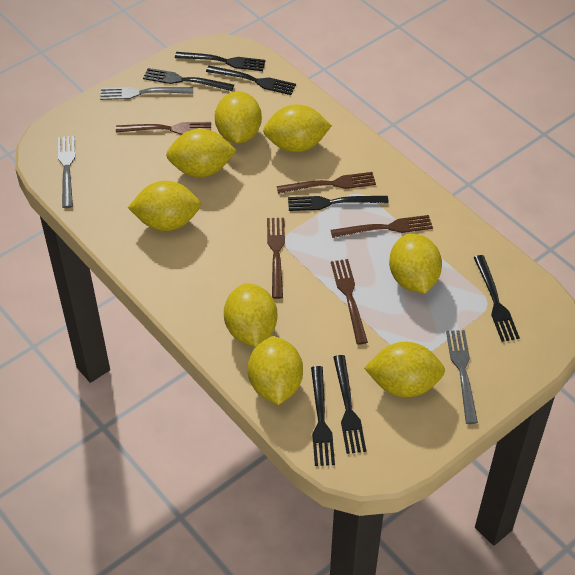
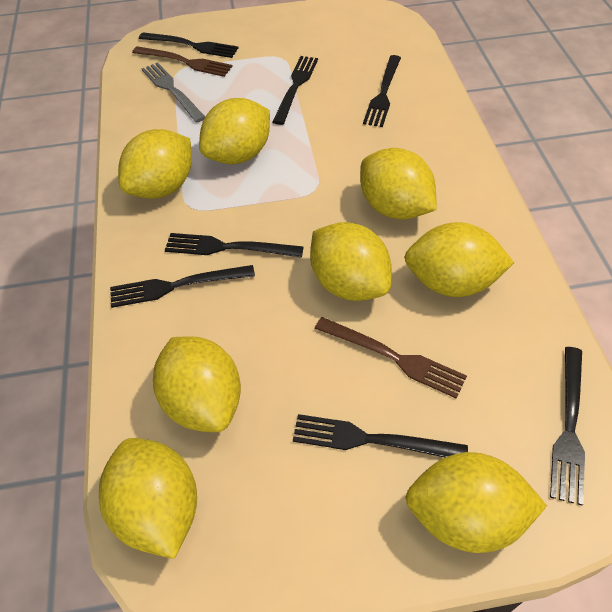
brown fork: 5 -> 2
grey fork: 3 -> 1

